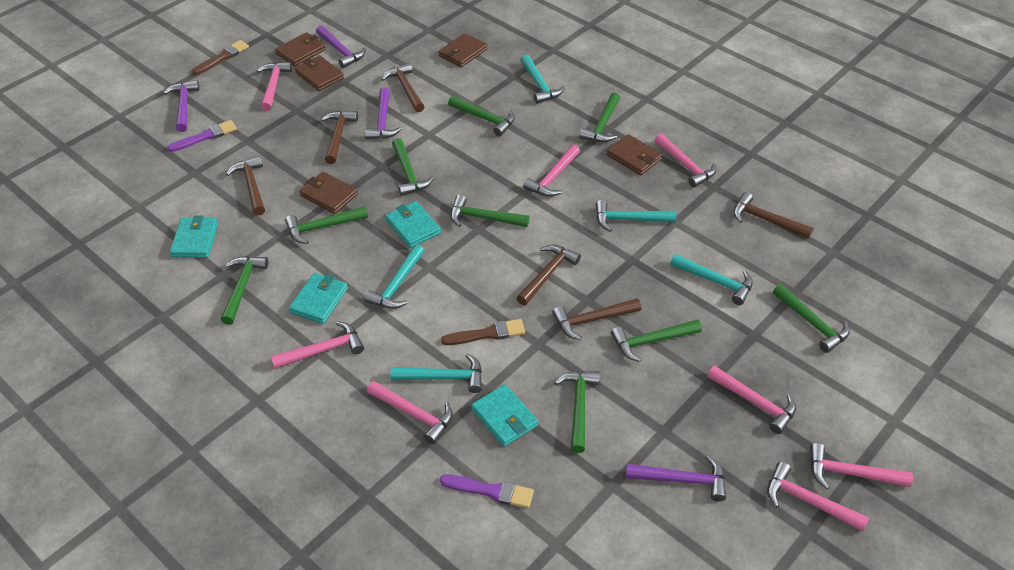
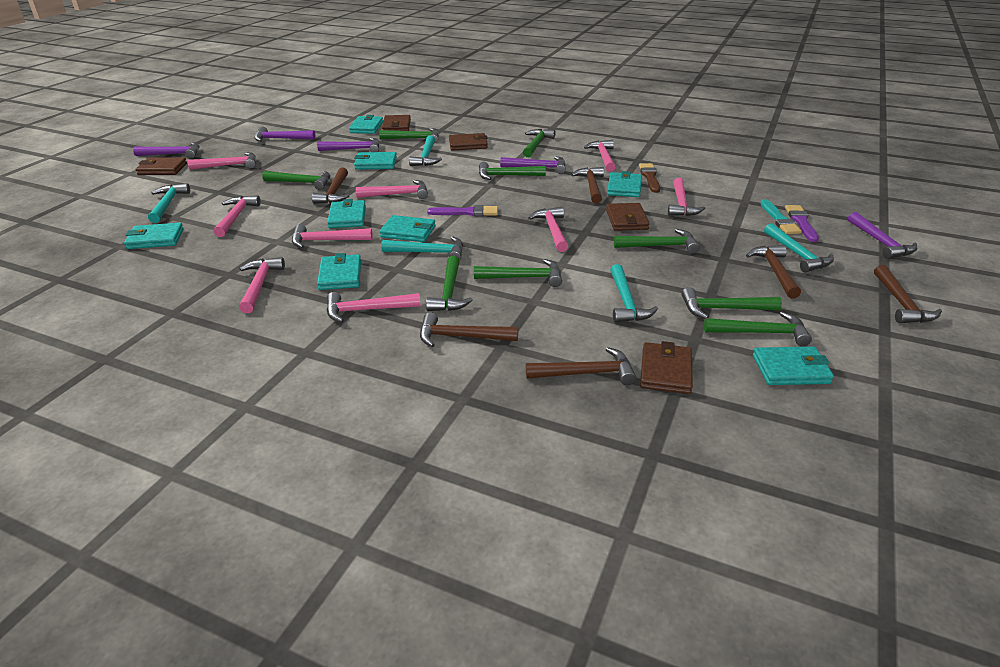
brown brush: 2 -> 1
pink hammer: 8 -> 9
purple hammer: 4 -> 5
turquoise brush: 0 -> 1
turquoise wallet: 4 -> 8

